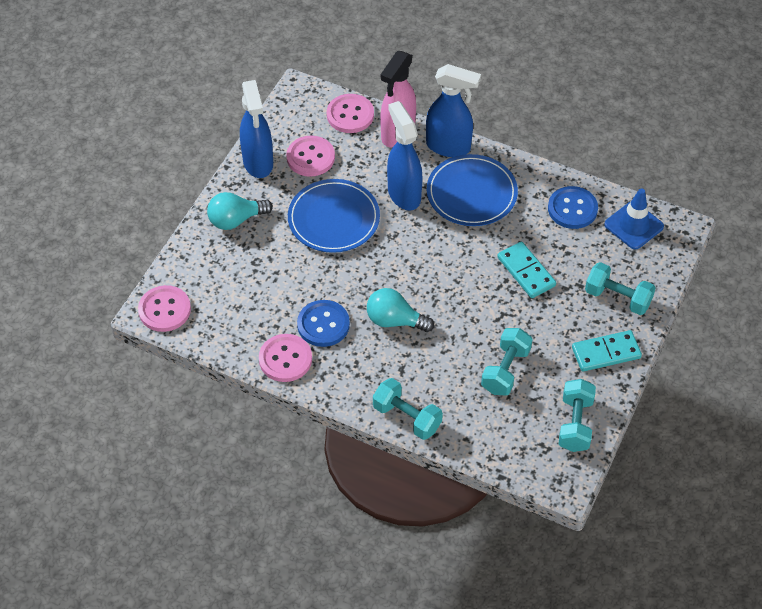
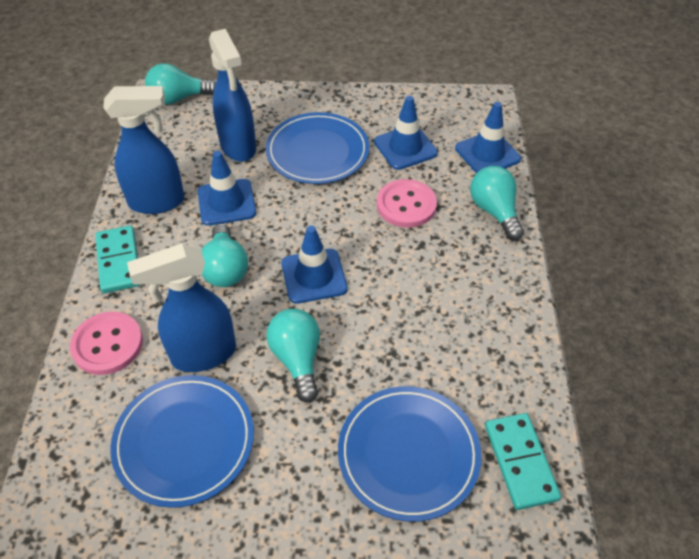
blue button: 2 -> 0
blue plate: 2 -> 3
blue traffic cone: 1 -> 4
pink button: 4 -> 2
pink spray bottle: 1 -> 0
turquoise dumbbell: 4 -> 0
turquoise light bulb: 2 -> 4

